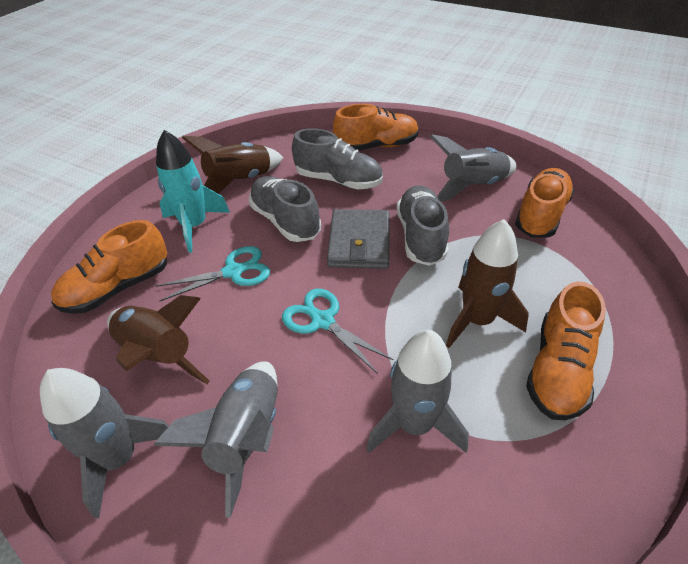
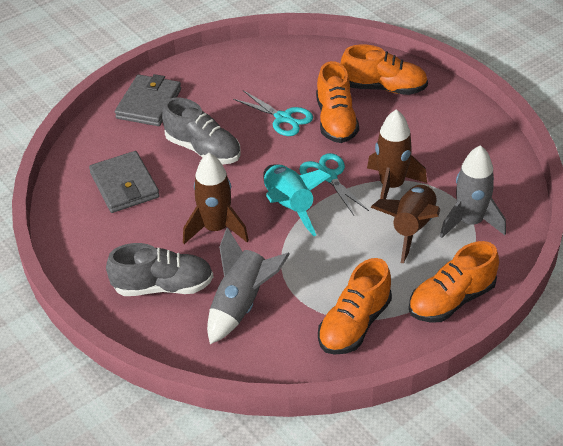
grey rocket: 4 -> 2
grey shoe: 3 -> 2
grey wallet: 1 -> 2

